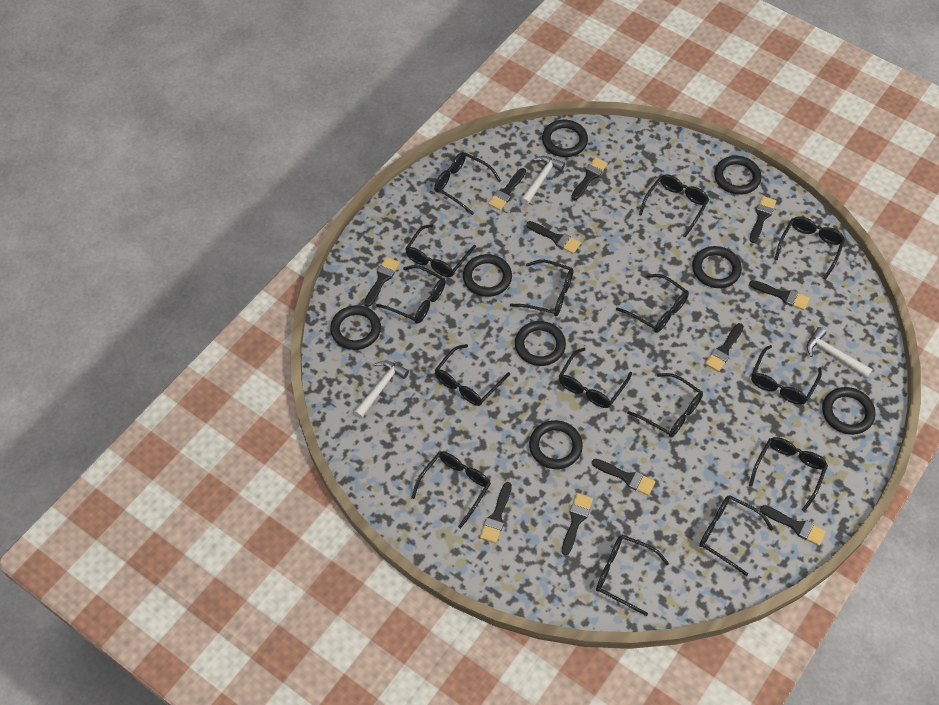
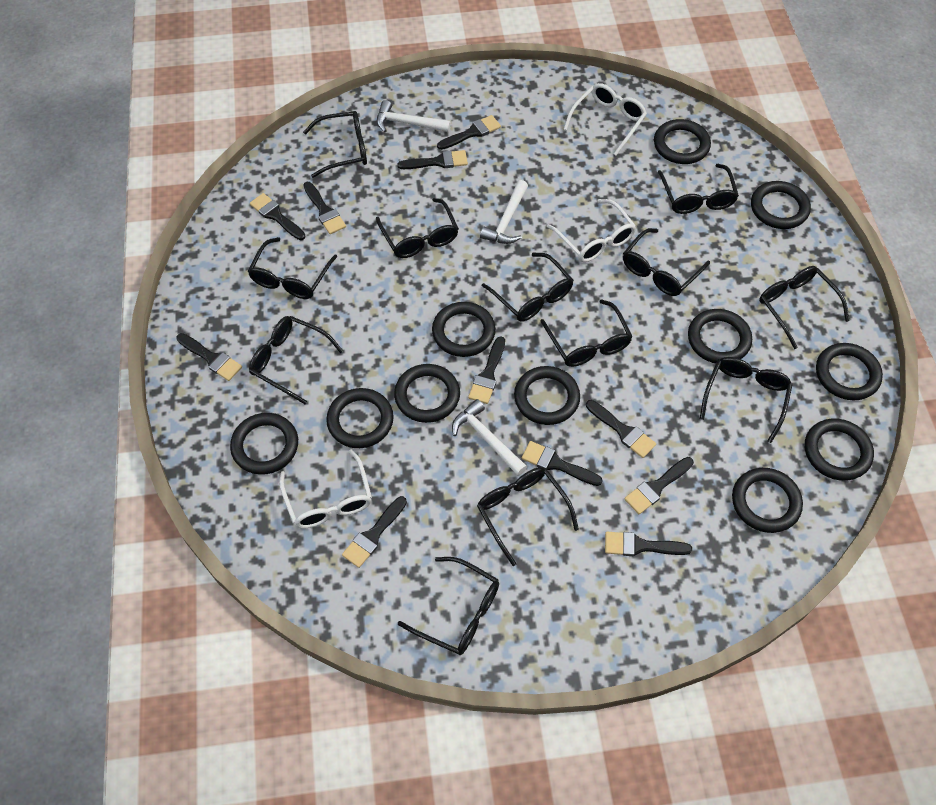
black glasses: 15 -> 12
black ring: 8 -> 11
white glasses: 0 -> 3

